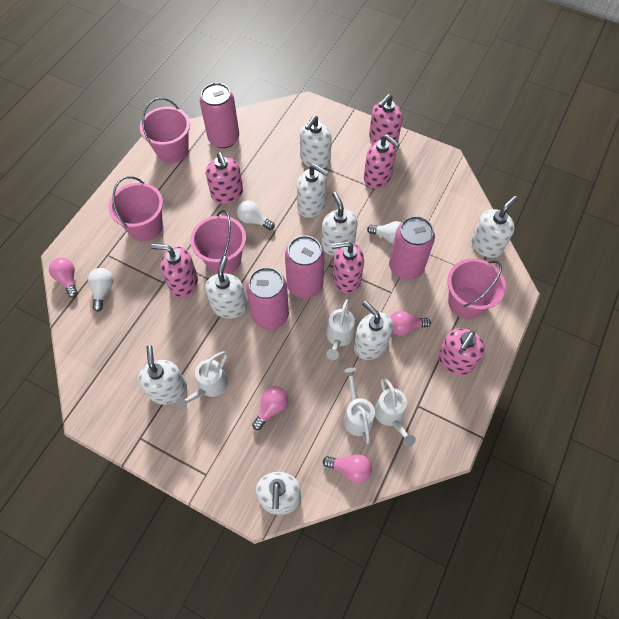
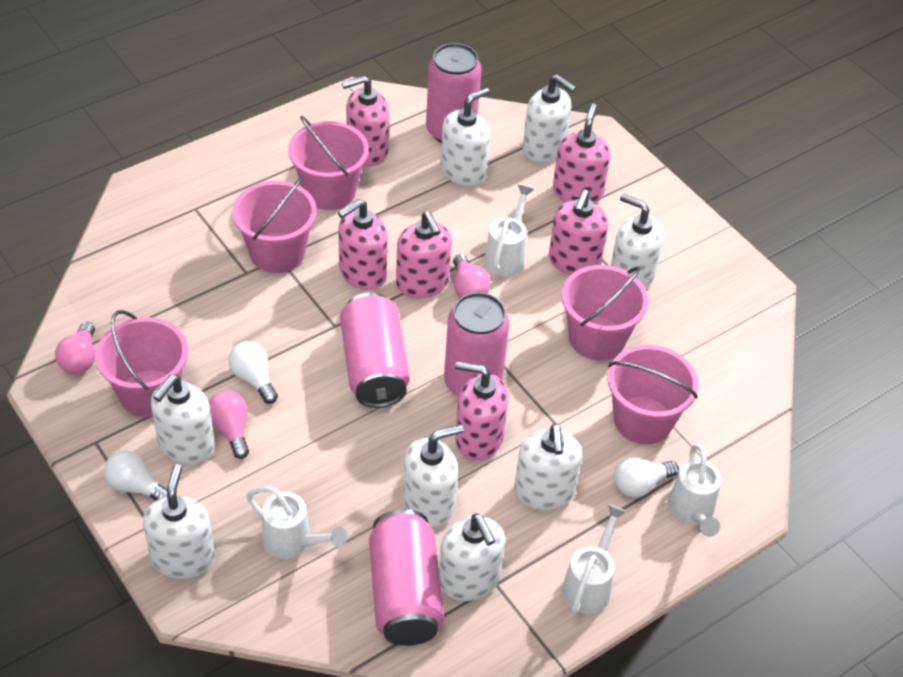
pink bucket: 4 -> 5
pink light bulb: 4 -> 3

